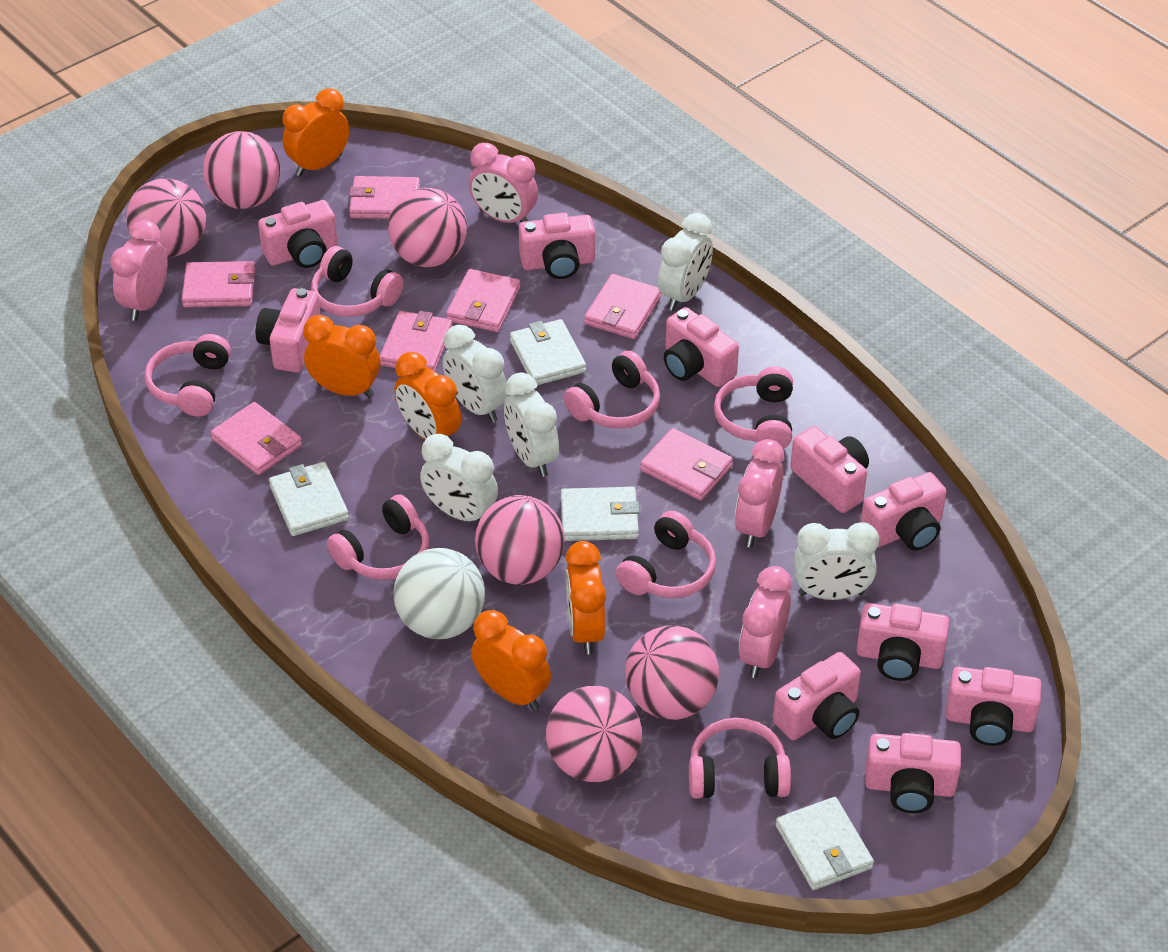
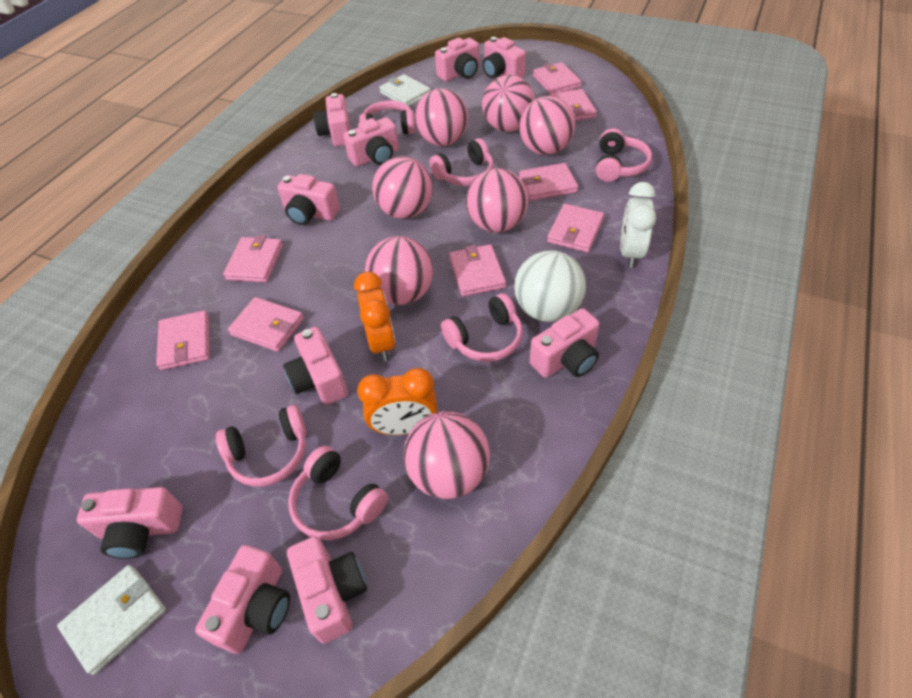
orange clock: 5 -> 2
pink ball: 6 -> 7
pink clock: 4 -> 0
pink headphones: 7 -> 6
pink wallet: 7 -> 8
white clock: 5 -> 1
white wallet: 4 -> 2

